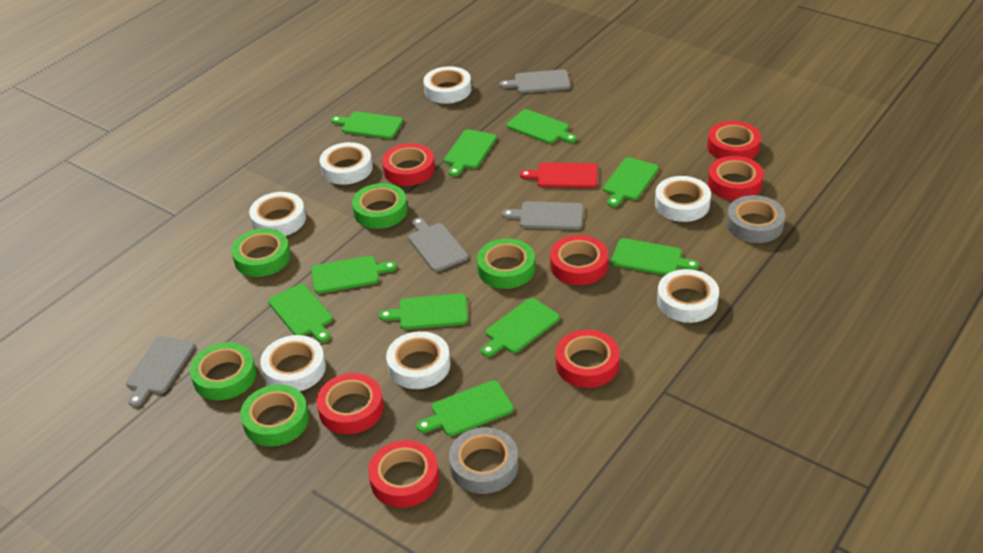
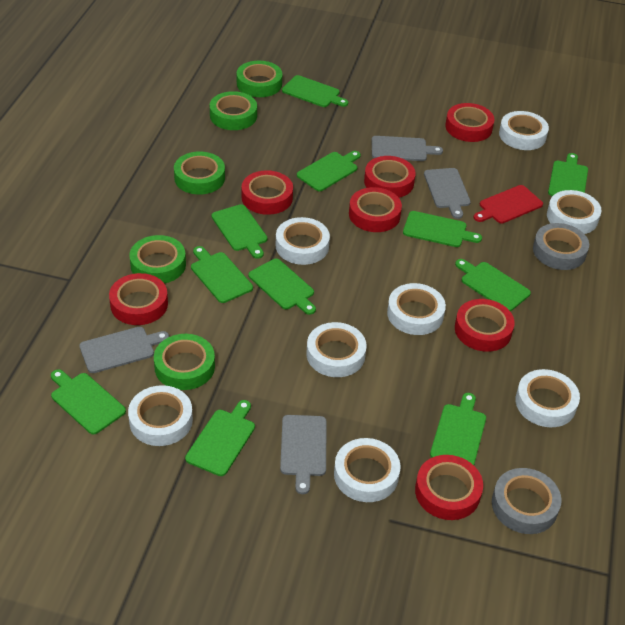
green cutting board: 10 -> 11
white tape: 7 -> 8

